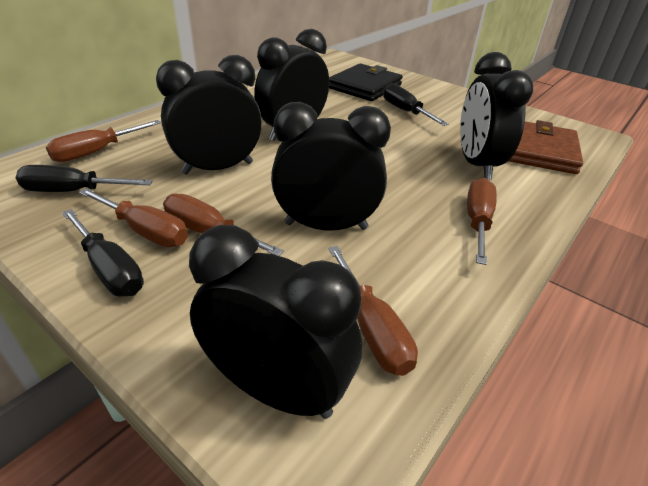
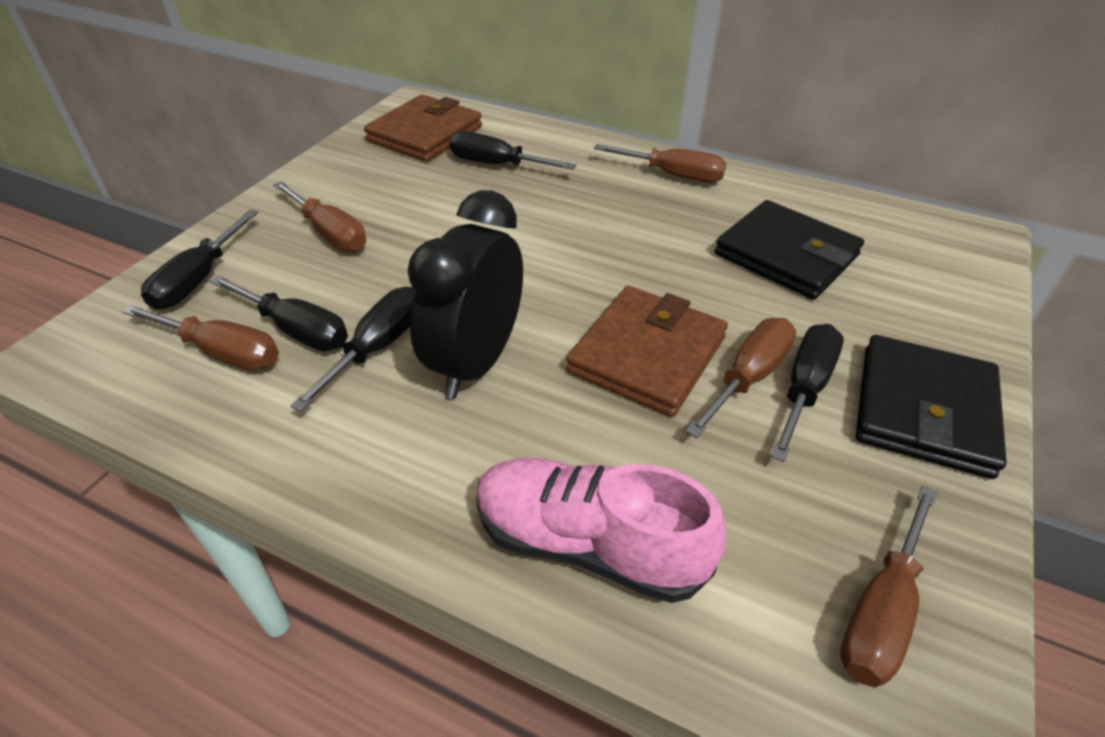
black clock: 5 -> 1
black screwdriver: 3 -> 5
black wallet: 1 -> 2
brown wallet: 1 -> 2
pink shoe: 0 -> 1

